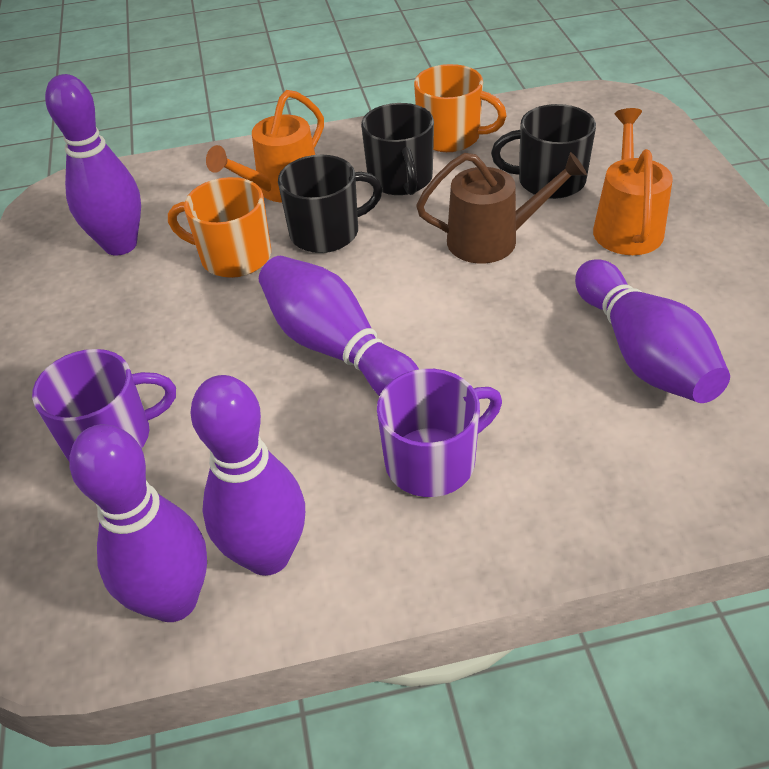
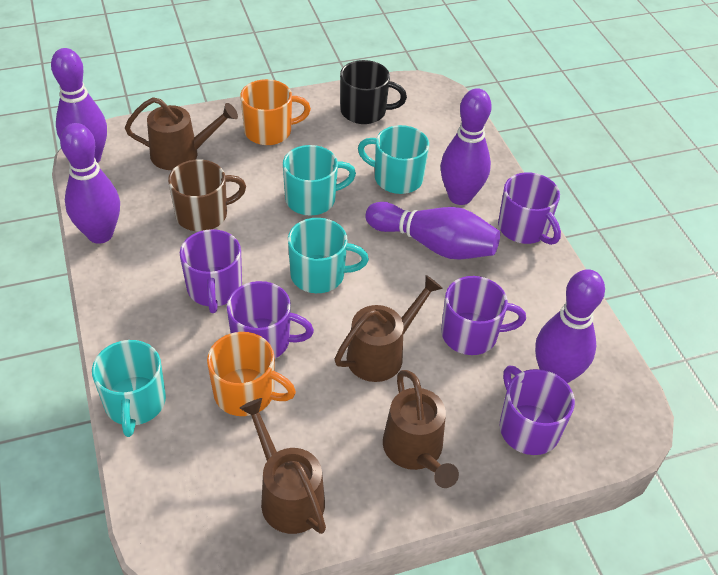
black mug: 3 -> 1
brown mug: 0 -> 1
brown watering can: 1 -> 4
orange watering can: 2 -> 0
purple mug: 2 -> 5
turquoise mug: 0 -> 4

